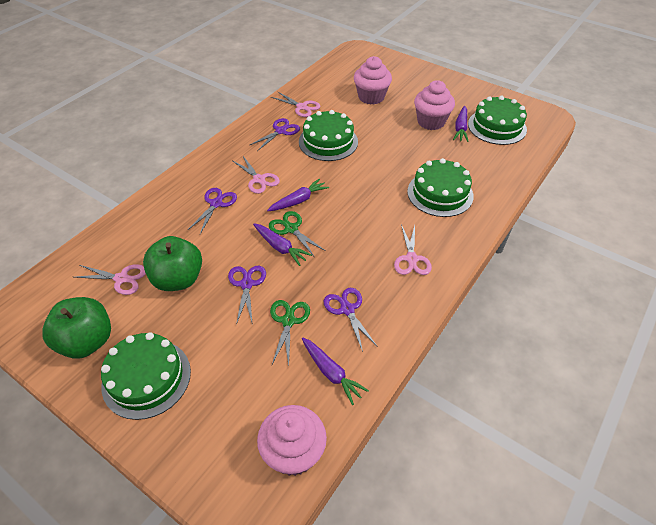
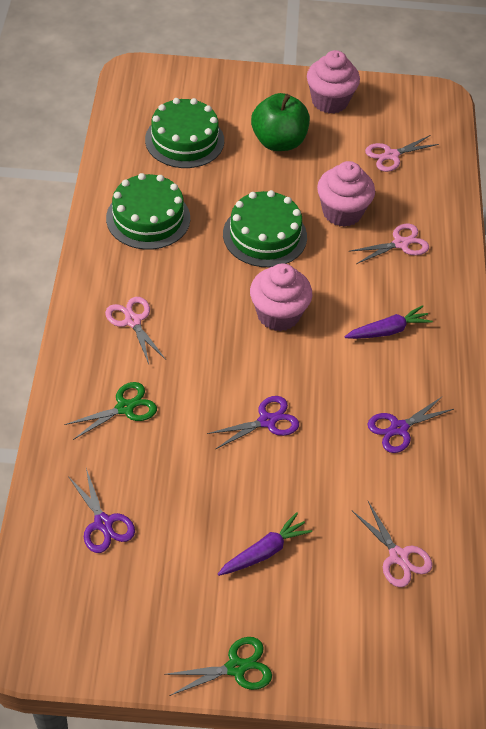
green apple: 2 -> 1
green cake: 4 -> 3
purple carrot: 4 -> 2
purple scissors: 4 -> 3

